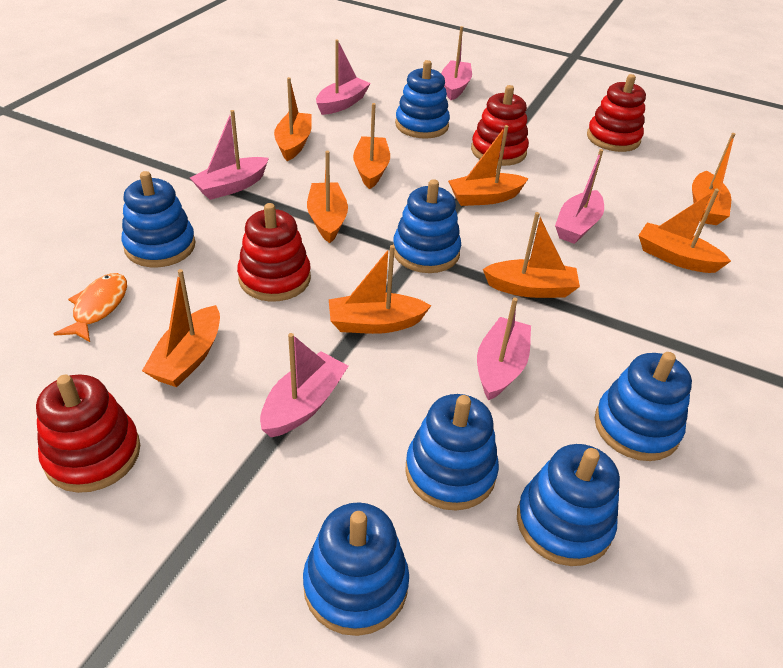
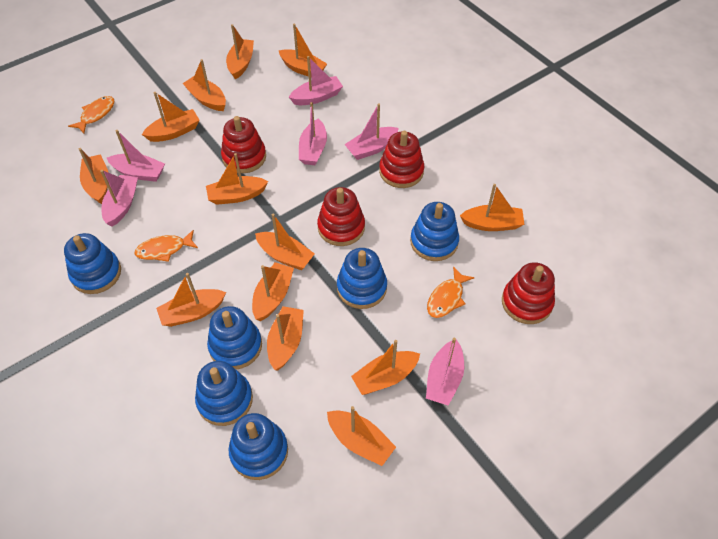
blue stacking toy: 7 -> 6
orange boat: 9 -> 13
orange fish: 1 -> 3

